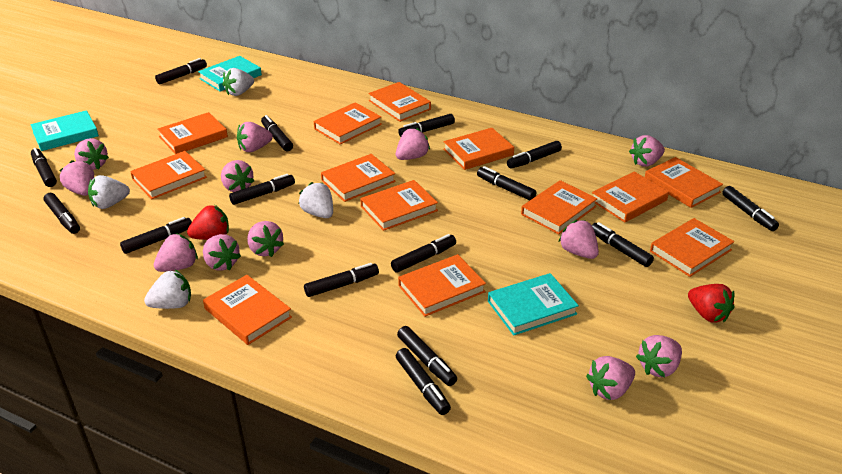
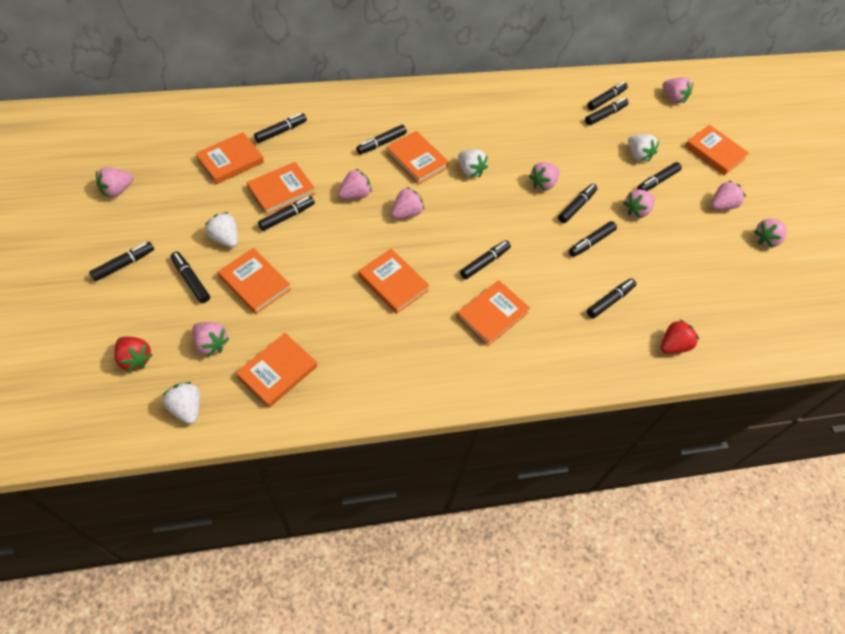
black marker: 15 -> 12
orange book: 13 -> 8
pink strawberry: 12 -> 9
turquoise book: 3 -> 0

